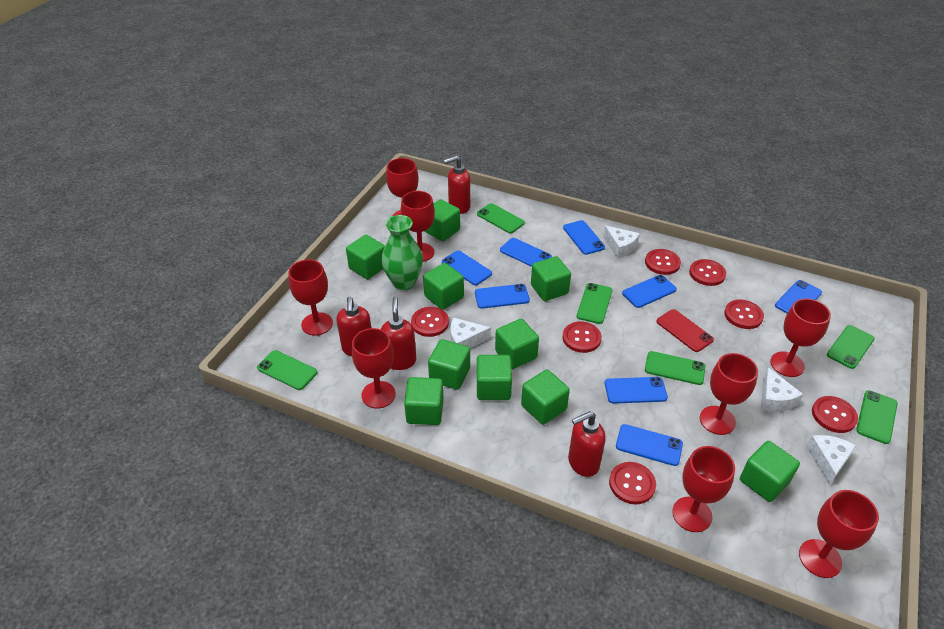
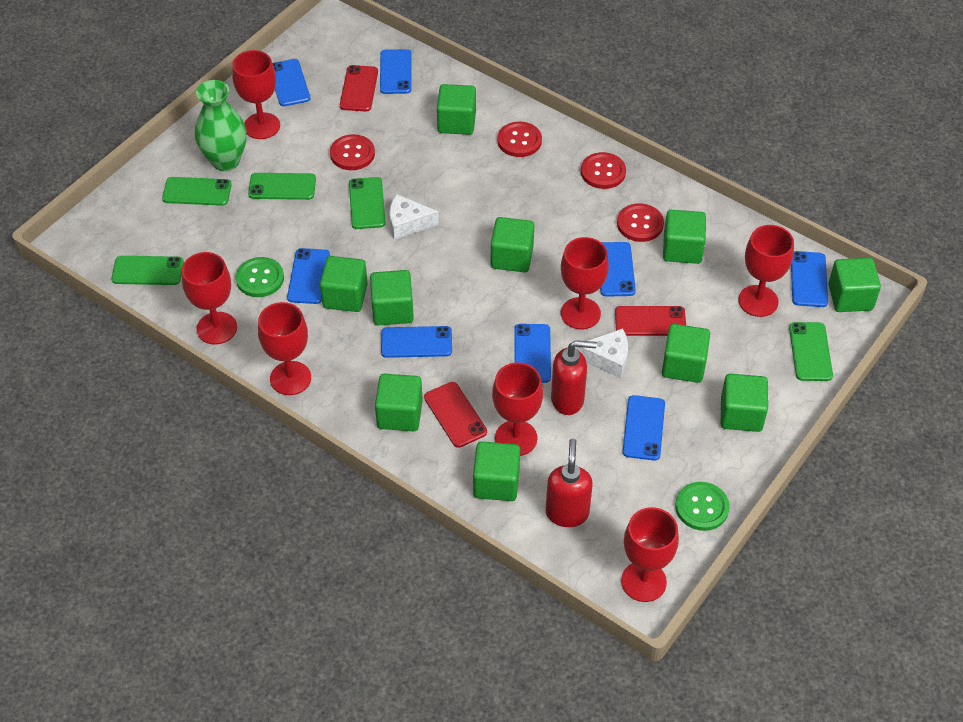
green button: 0 -> 2
green phone: 6 -> 5
red button: 7 -> 4
red goblet: 8 -> 7
red phone: 1 -> 3
red soap dispenser: 4 -> 2
white cheese: 4 -> 2

